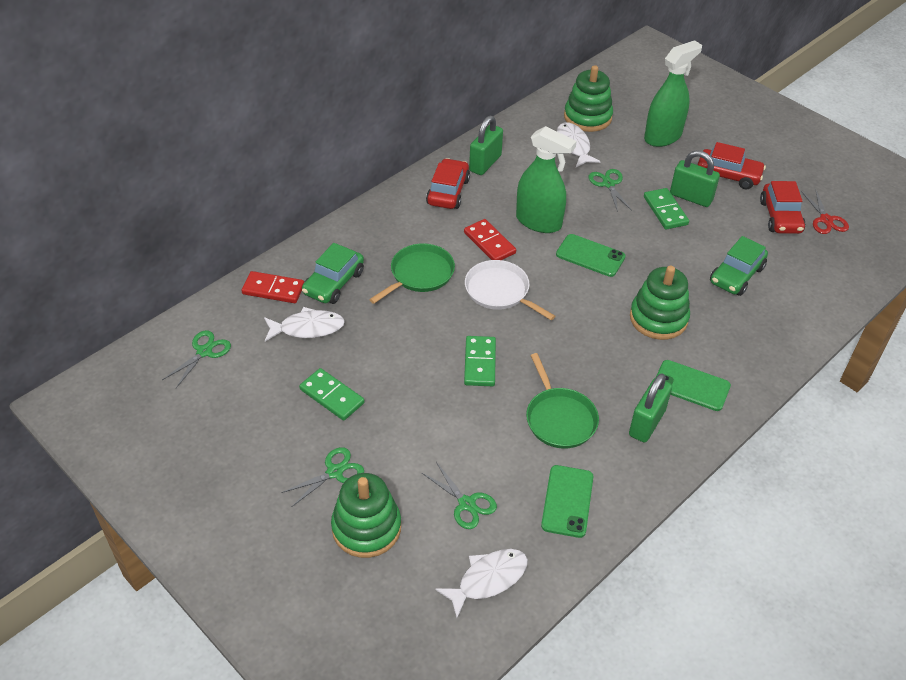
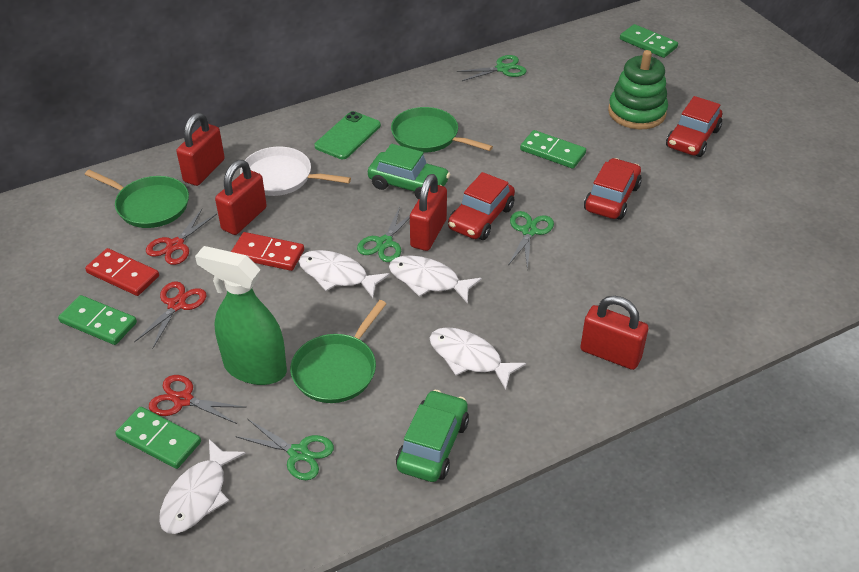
green domino: 3 -> 4
green padlock: 3 -> 0
green pan: 2 -> 3
green phone: 3 -> 1
green spray bottle: 2 -> 1
green stacking toy: 3 -> 1
red padlock: 0 -> 4
red scissors: 1 -> 3
white fish: 3 -> 4

